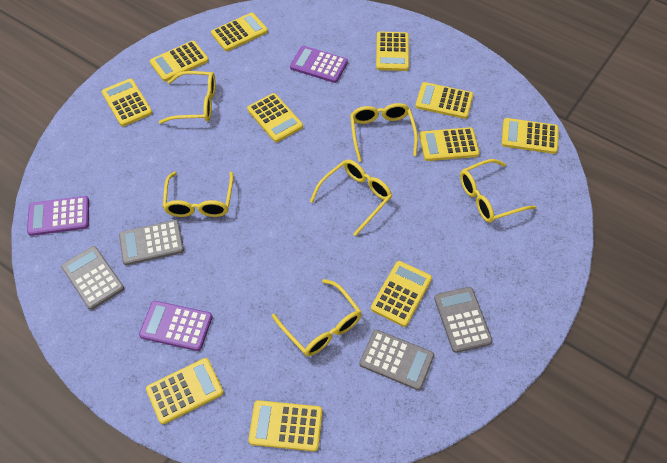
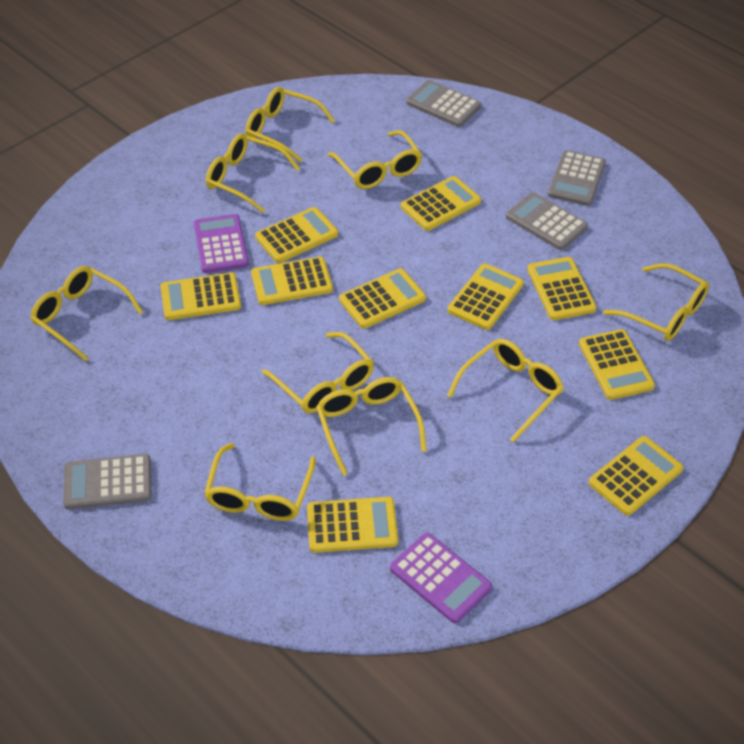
purple calculator: 3 -> 2
yellow calculator: 11 -> 10
yellow glasses: 6 -> 9

